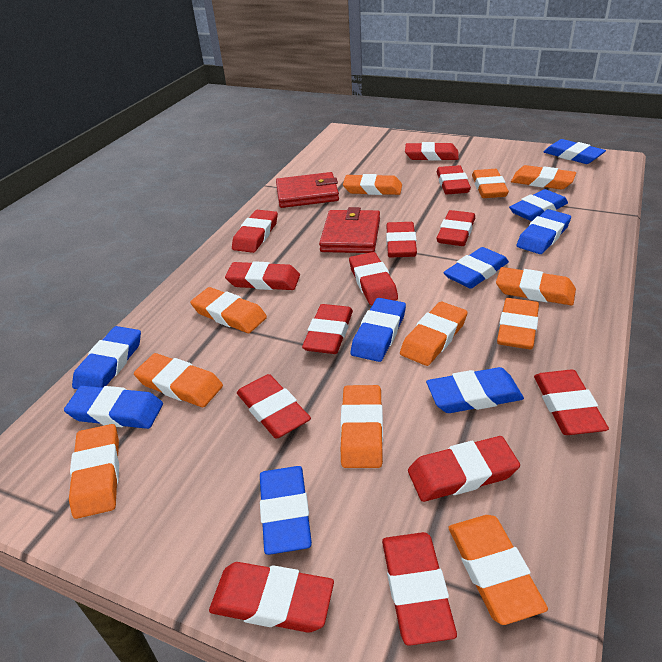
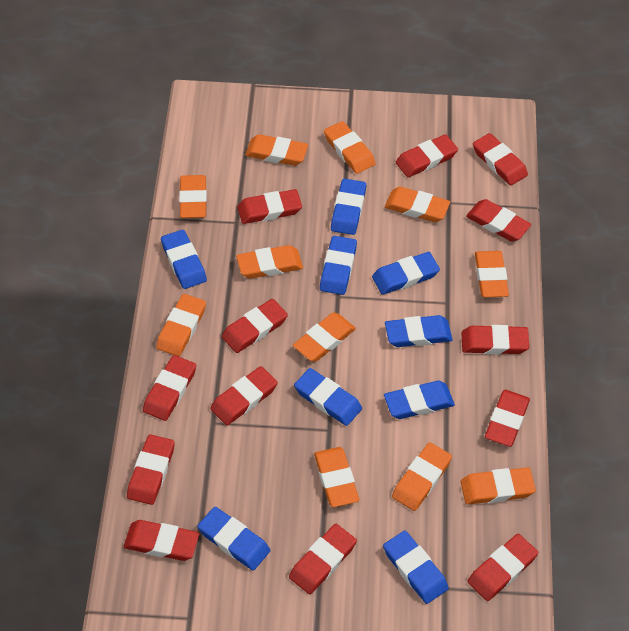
red wallet: 2 -> 0

